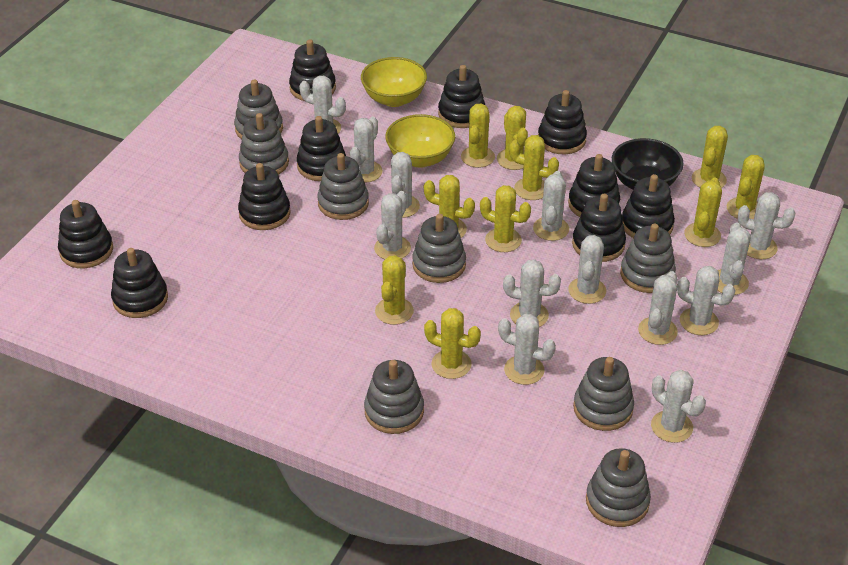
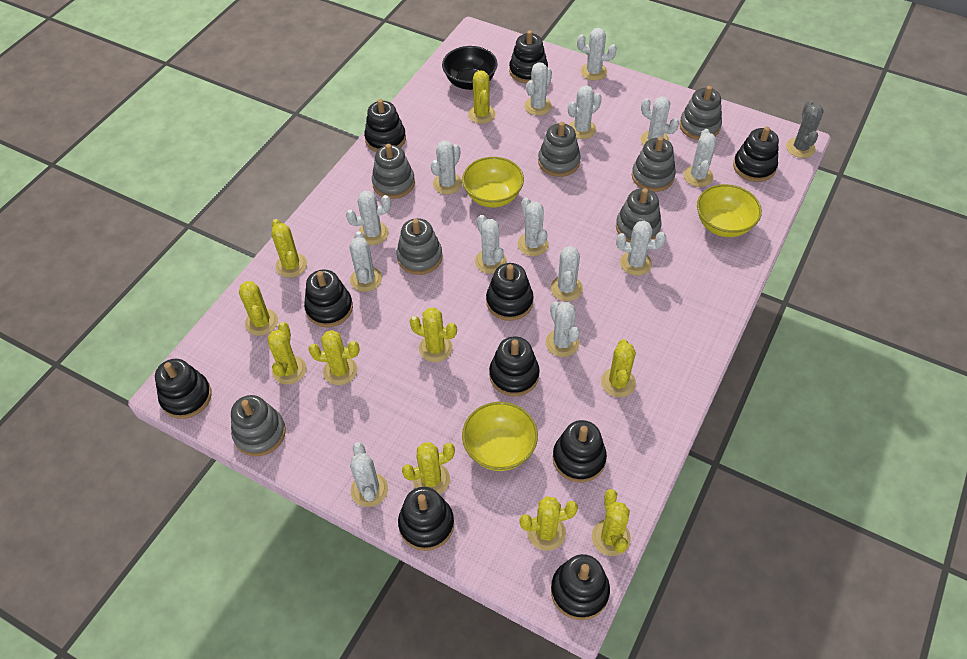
grey cactus: 0 -> 1
grey stacking toy: 8 -> 7
white cactus: 13 -> 14
yellow bowl: 2 -> 3

